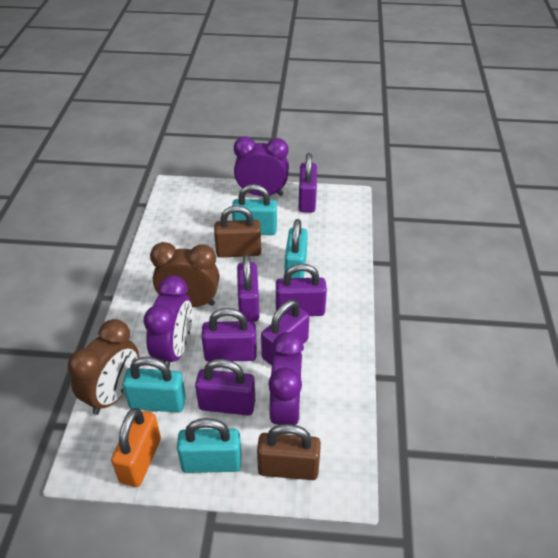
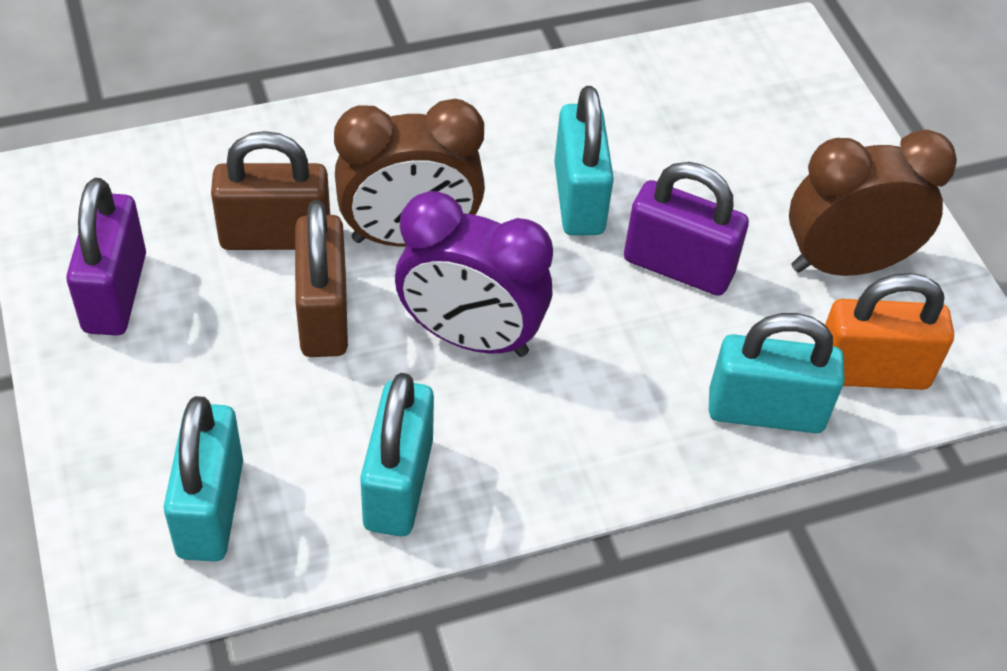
purple clock: 3 -> 1
purple padlock: 6 -> 2

